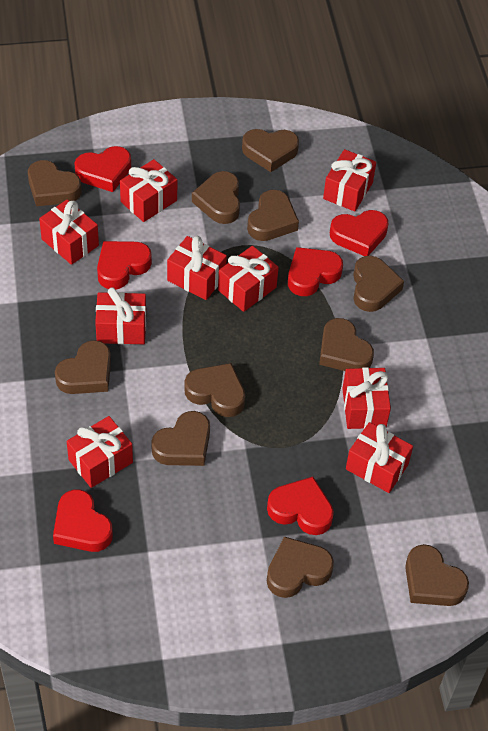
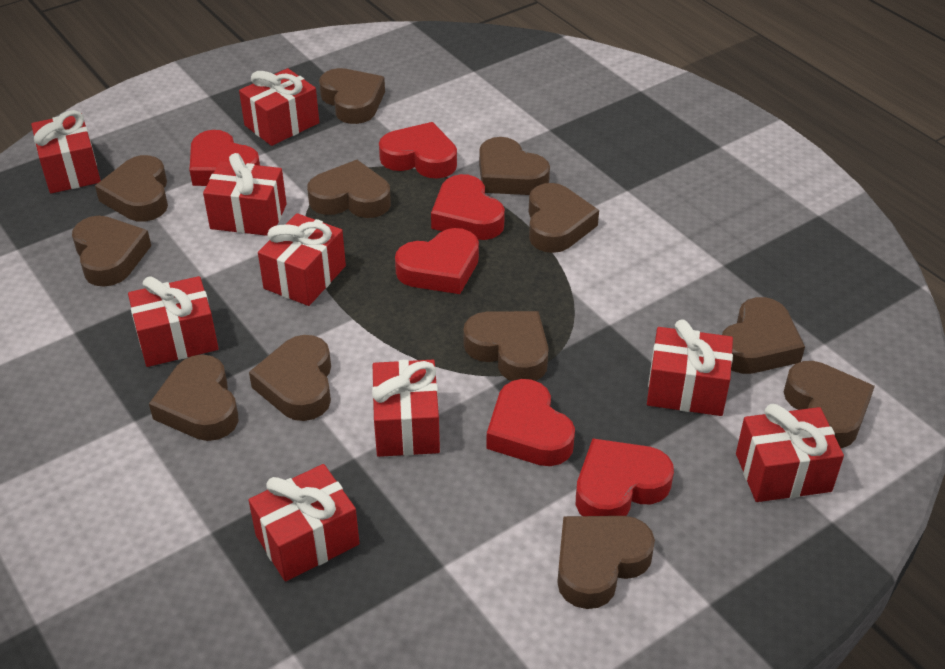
brown heart: 11 -> 12

